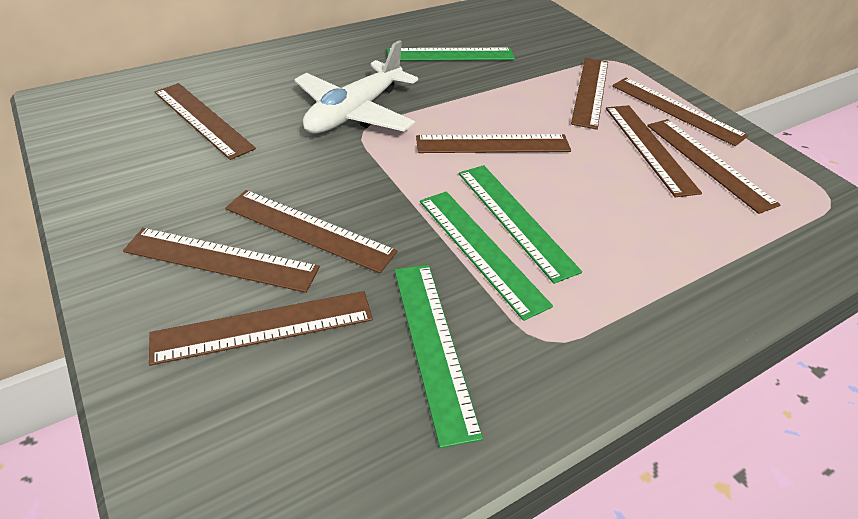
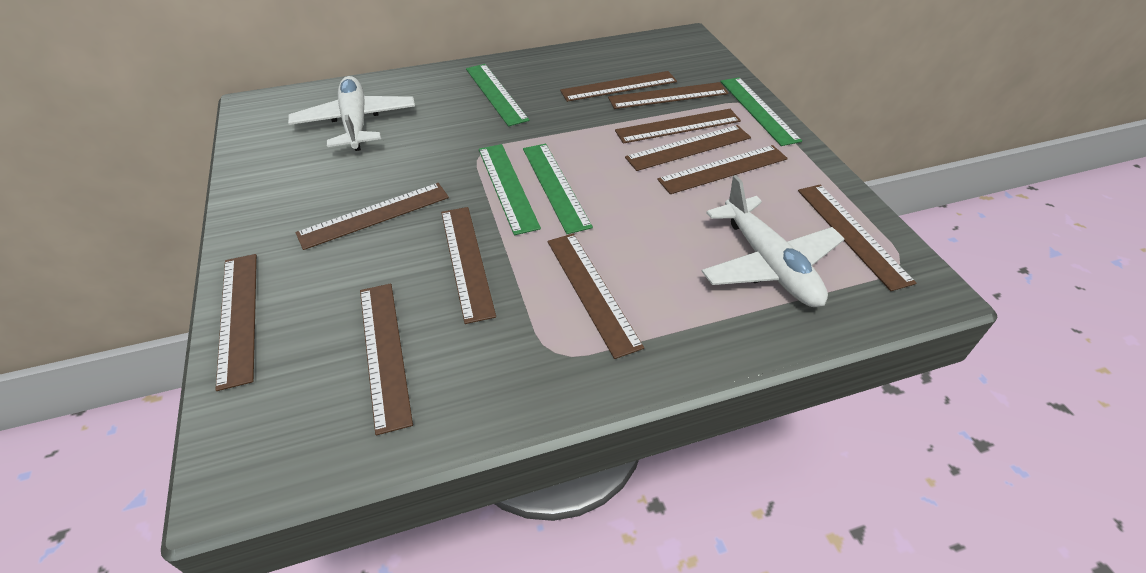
brown ruler: 9 -> 11
white plane: 1 -> 2

